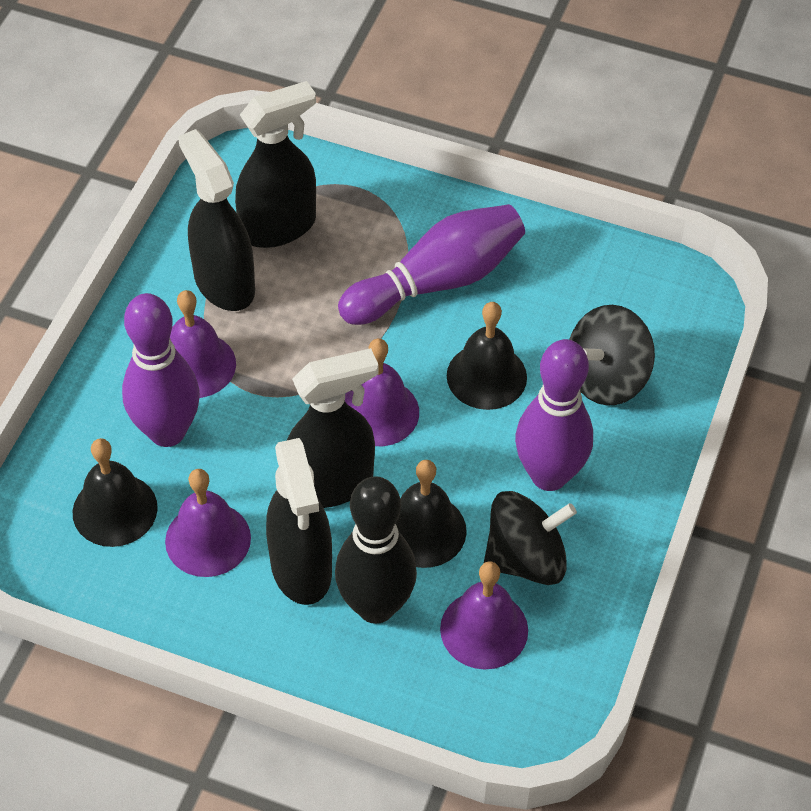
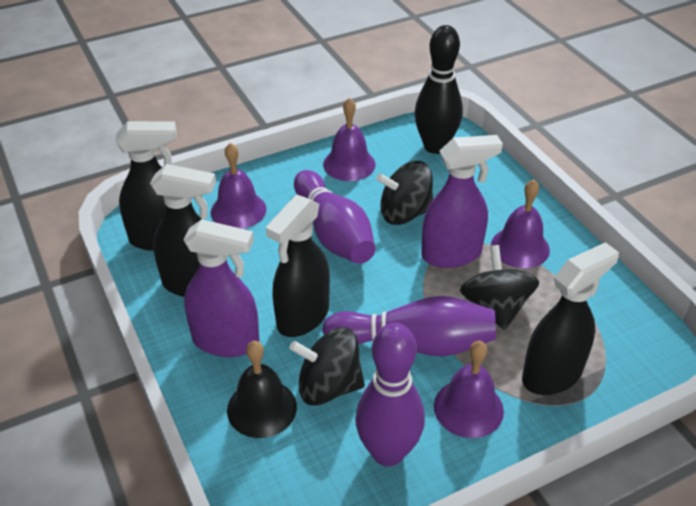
black bell: 3 -> 1
black spinning top: 2 -> 3
purple spray bottle: 0 -> 2

